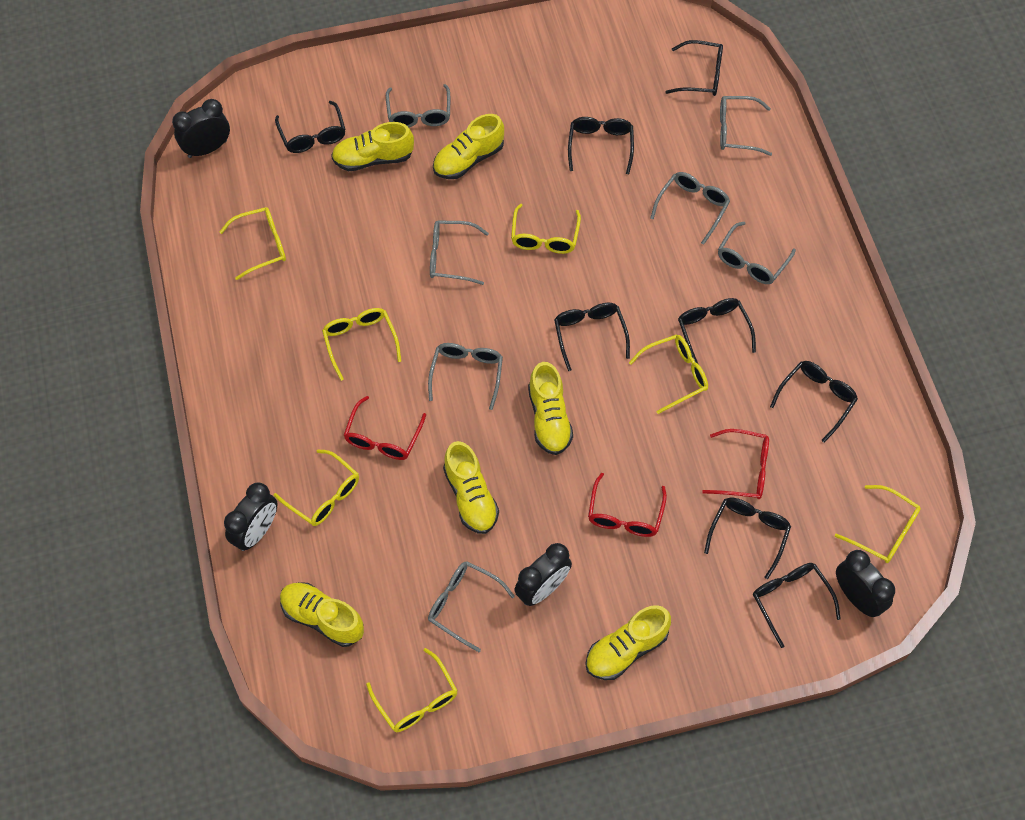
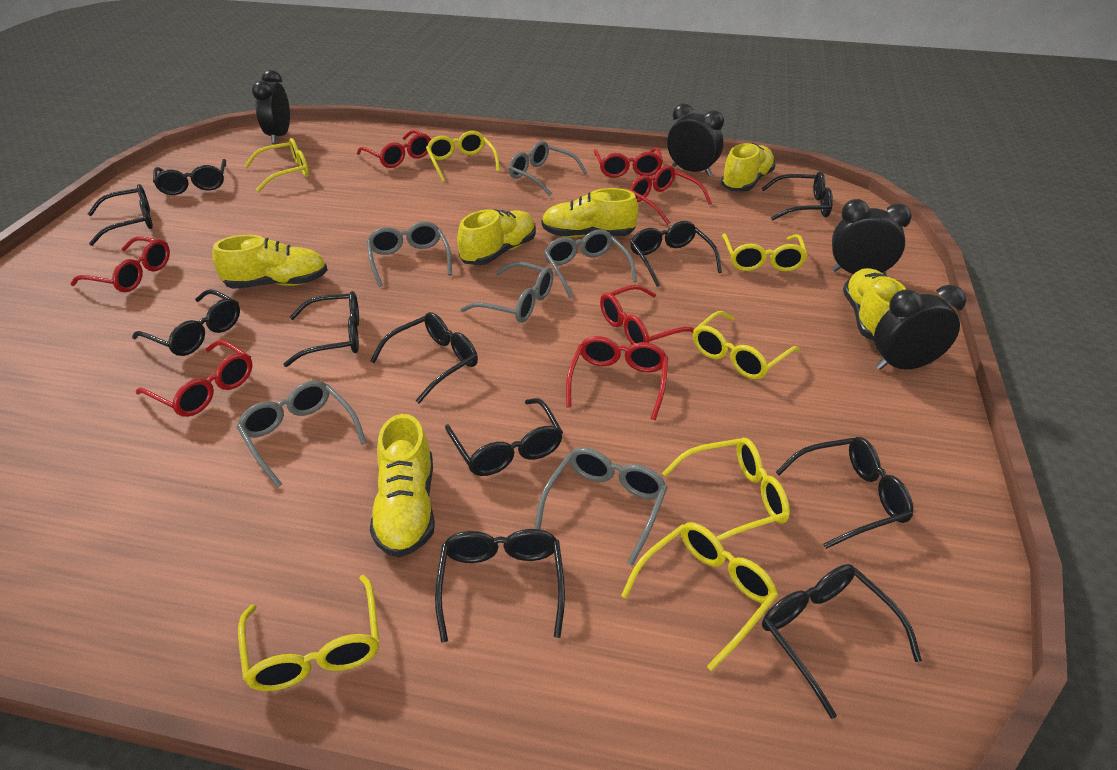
black glasses: 8 -> 11
grey glasses: 7 -> 6
red glasses: 3 -> 7

